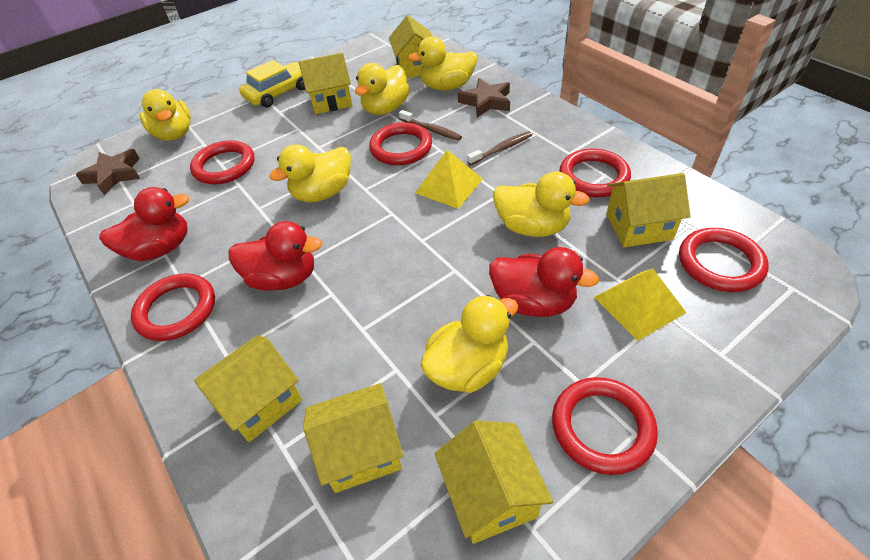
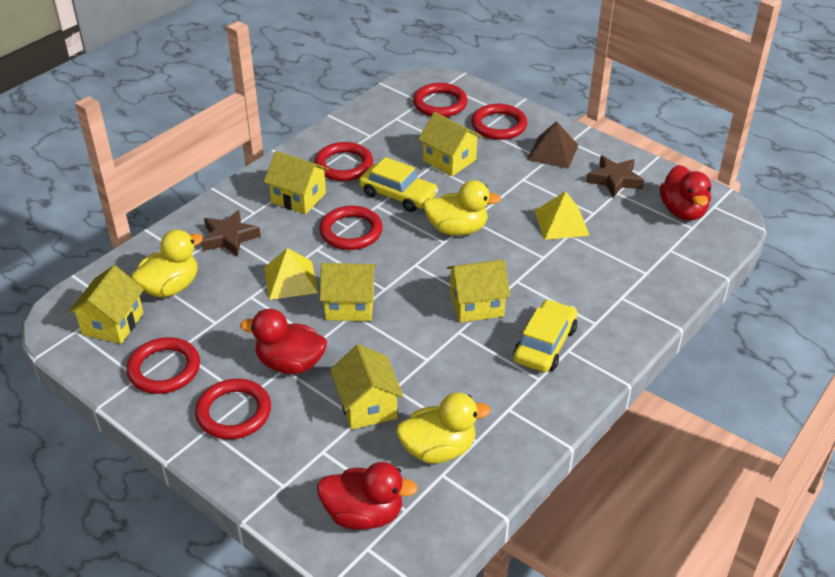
brown pyramid: 0 -> 1
brown toothbrush: 2 -> 0
yellow car: 1 -> 2
yellow duck: 6 -> 3

